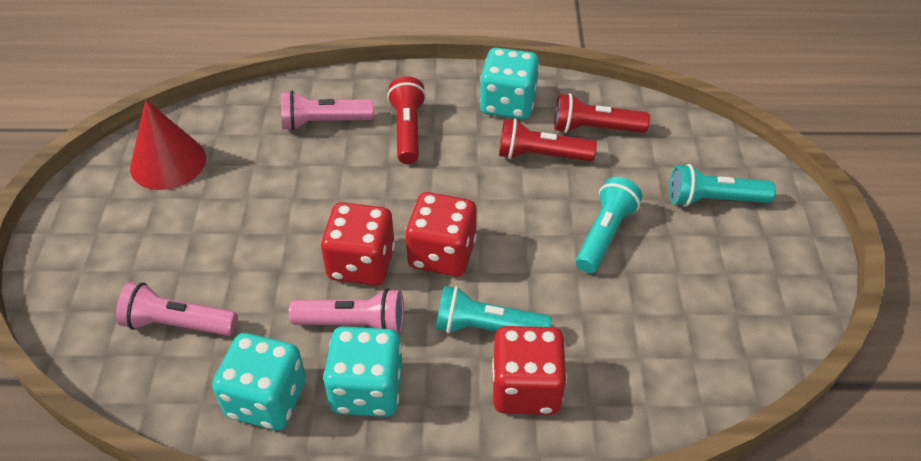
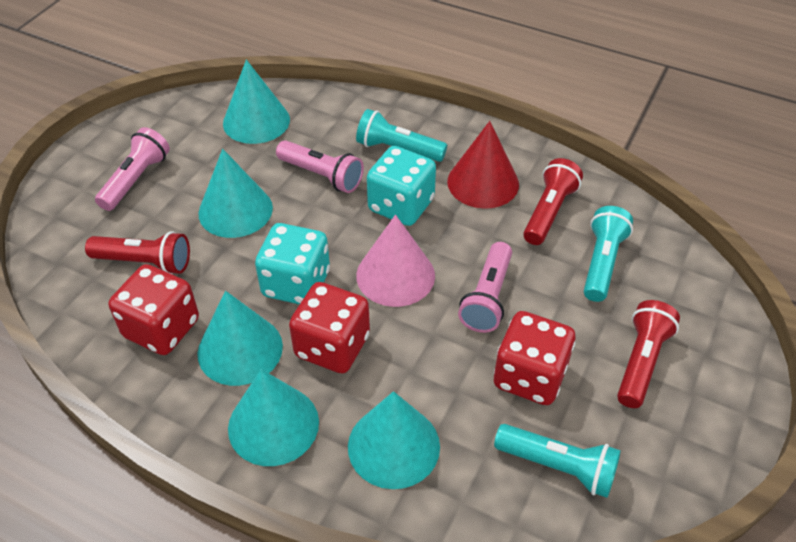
pink cone: 0 -> 1
turquoise cone: 0 -> 5
turquoise dice: 3 -> 2

